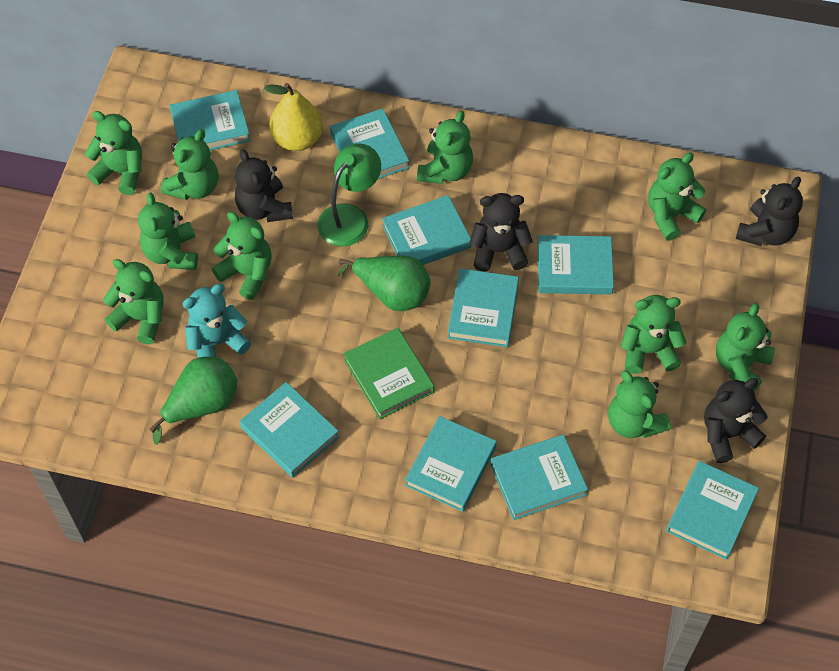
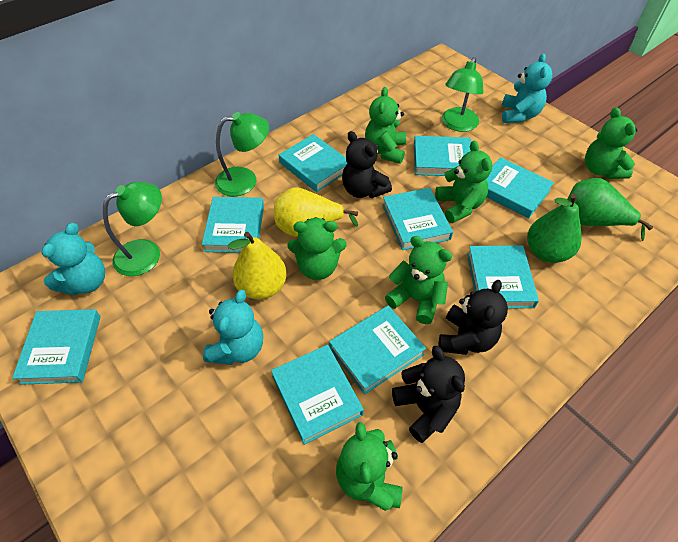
black teddy bear: 4 -> 3
green book: 1 -> 0
green lamp: 1 -> 3
green teddy bear: 10 -> 6
turquoise teddy bear: 1 -> 3
yellow pear: 1 -> 2

